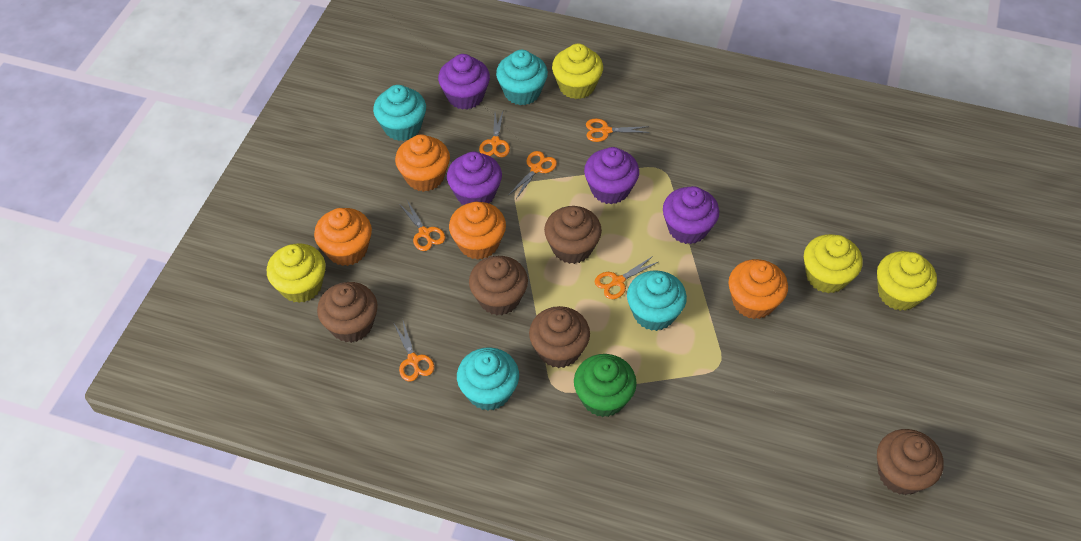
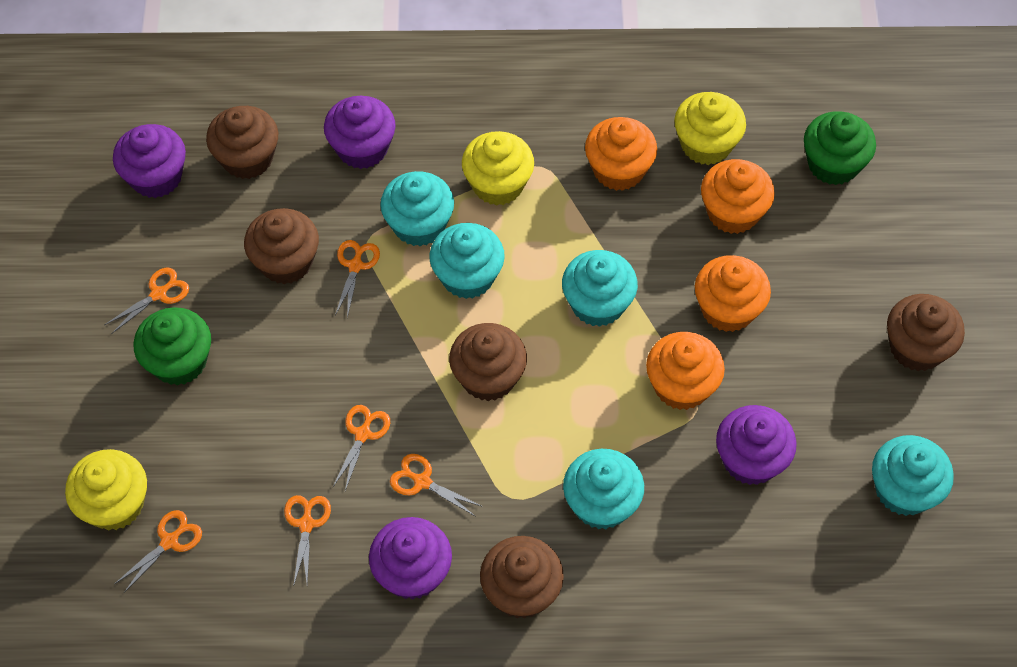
green cupcake: 1 -> 2
turquoise cupcake: 4 -> 5
yellow cupcake: 4 -> 3

